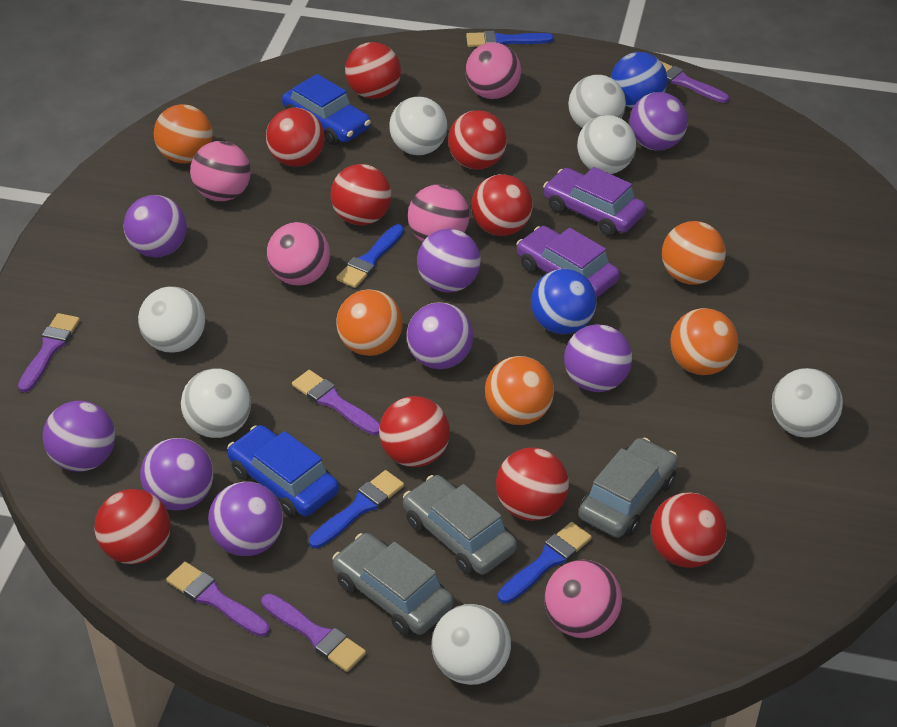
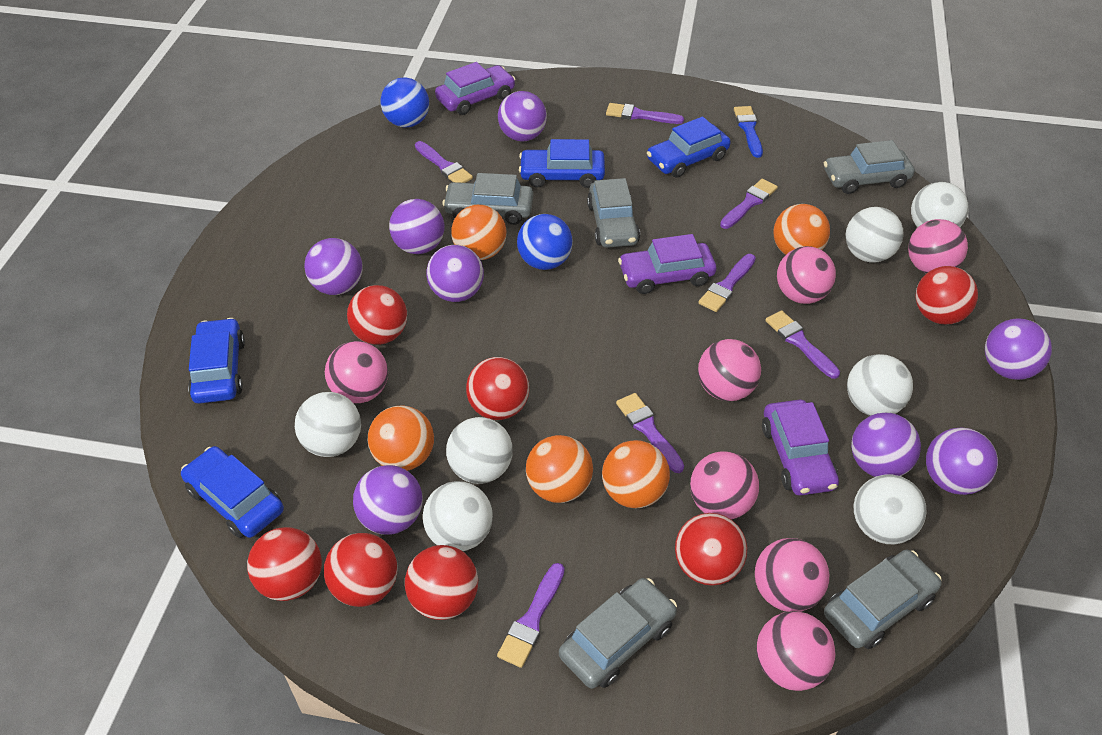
blue brush: 4 -> 1
blue car: 2 -> 4
grey car: 3 -> 5
pink ball: 5 -> 7
purple brush: 5 -> 7
purple car: 2 -> 3
red ball: 9 -> 7

